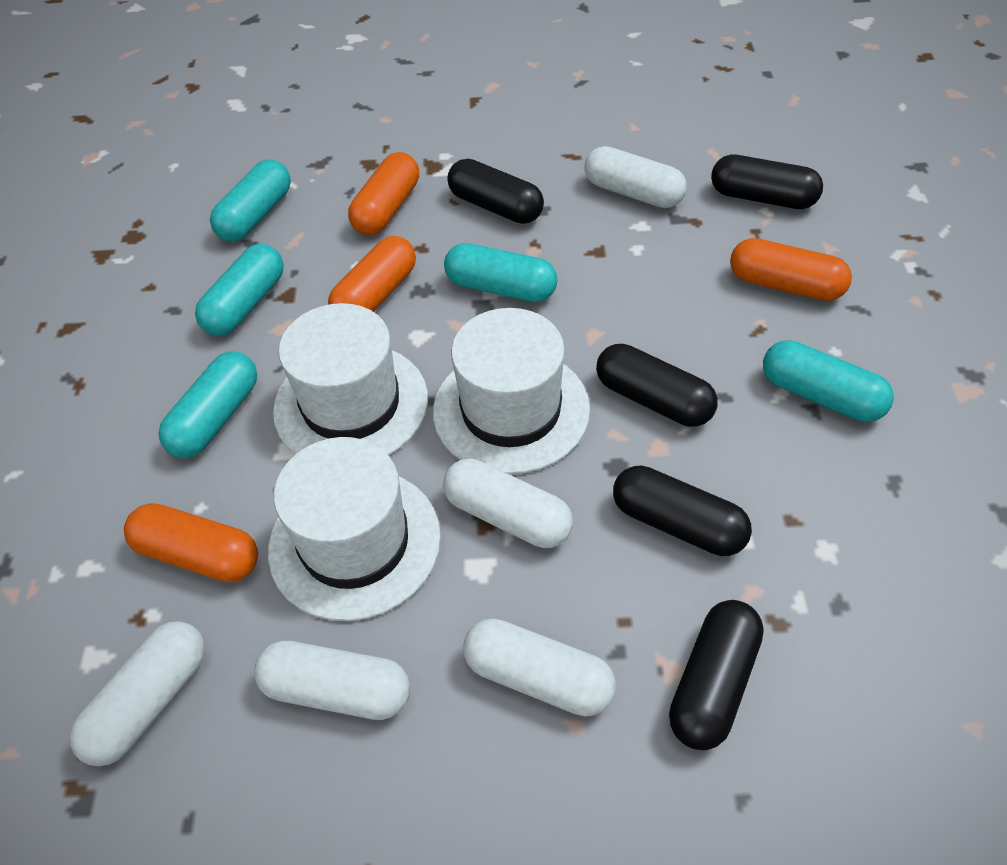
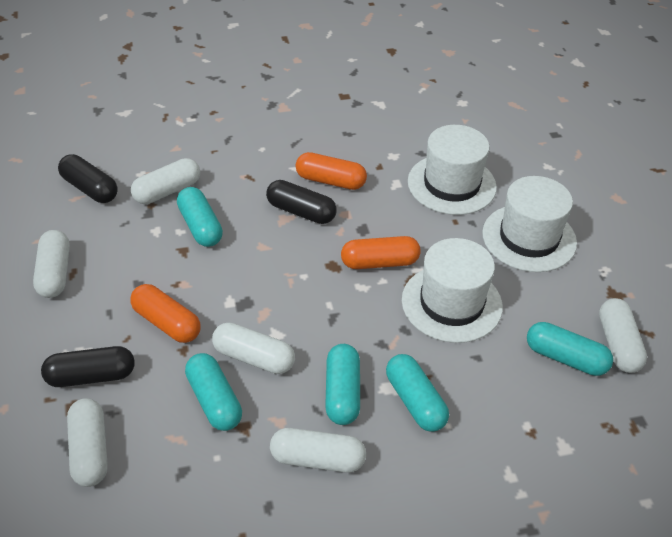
black capsule: 5 -> 3
orange capsule: 4 -> 3
white capsule: 5 -> 6

